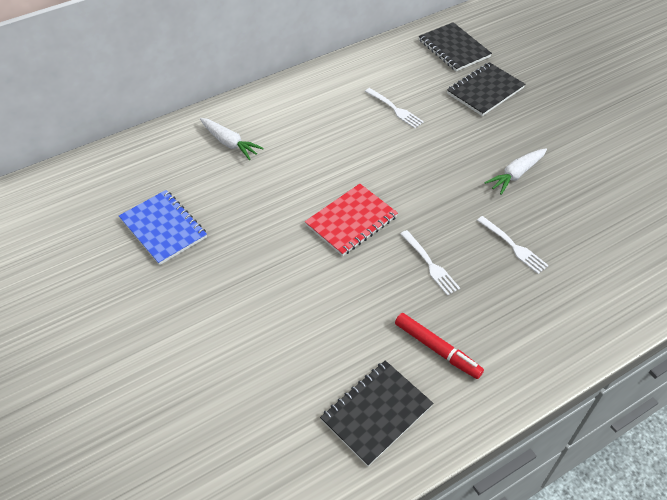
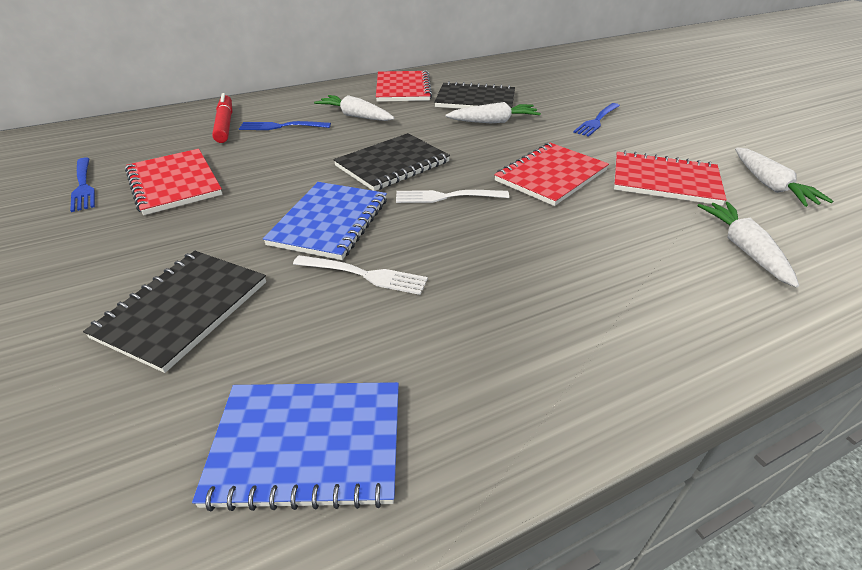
blue fork: 0 -> 3
blue notebook: 1 -> 2
red notebook: 1 -> 4
white carrot: 2 -> 4
white fork: 3 -> 2

